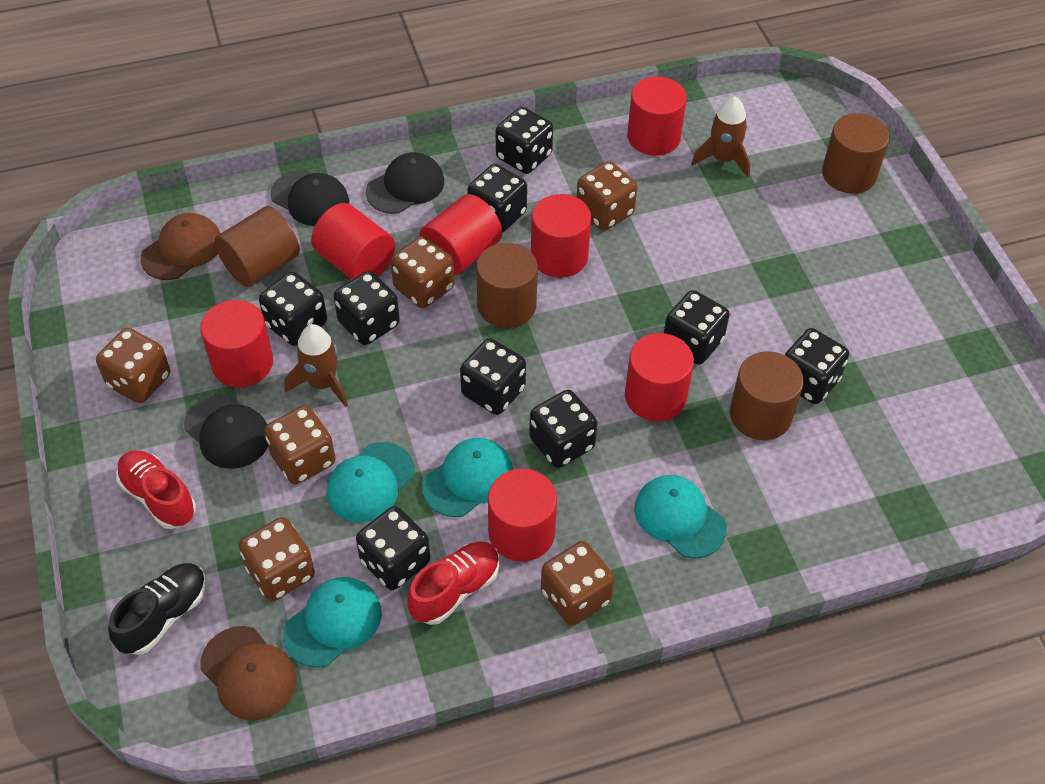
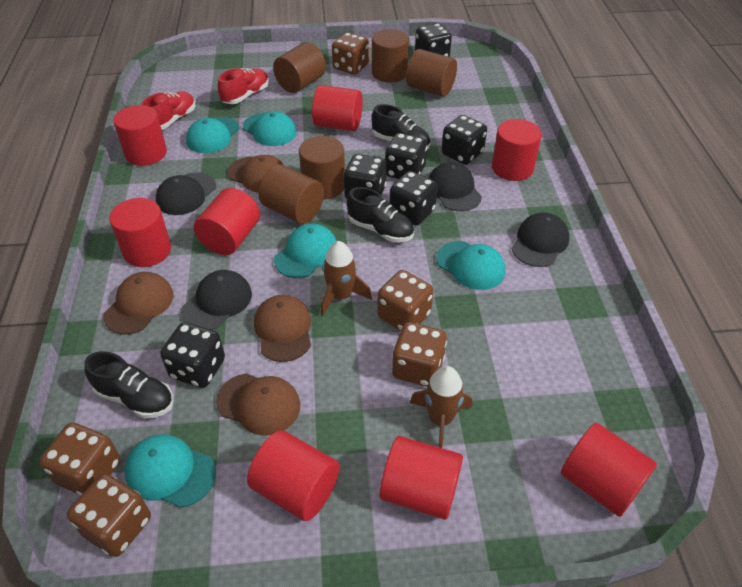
black cap: 3 -> 4
black dice: 9 -> 6
black shoe: 1 -> 3
brown cap: 2 -> 4
brown cylinder: 4 -> 5
brown dice: 6 -> 5
red cylinder: 7 -> 8
turquoise cap: 4 -> 5

